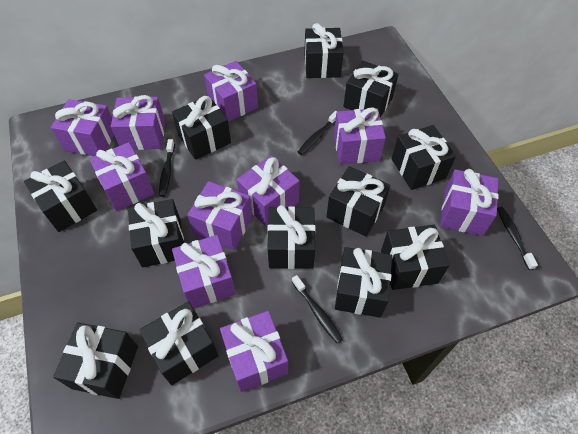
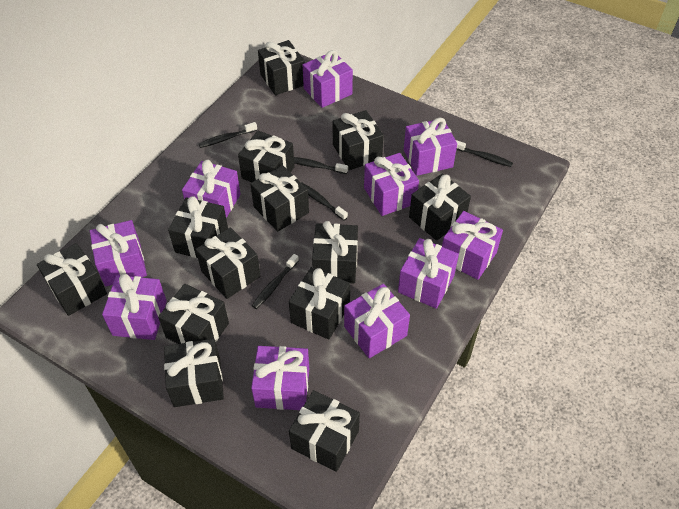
black gift: 12 -> 13
black toothbrush: 4 -> 5

